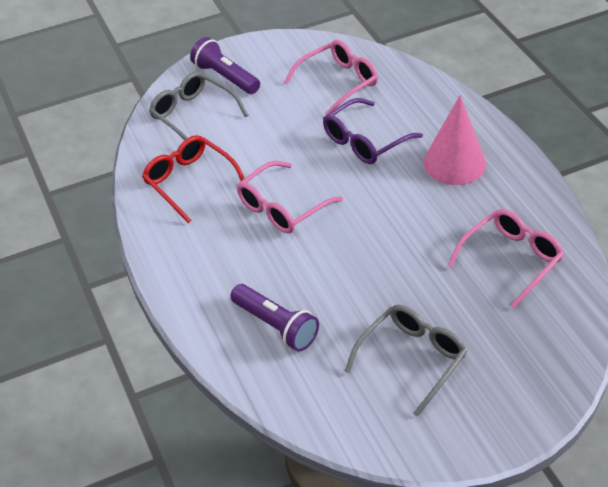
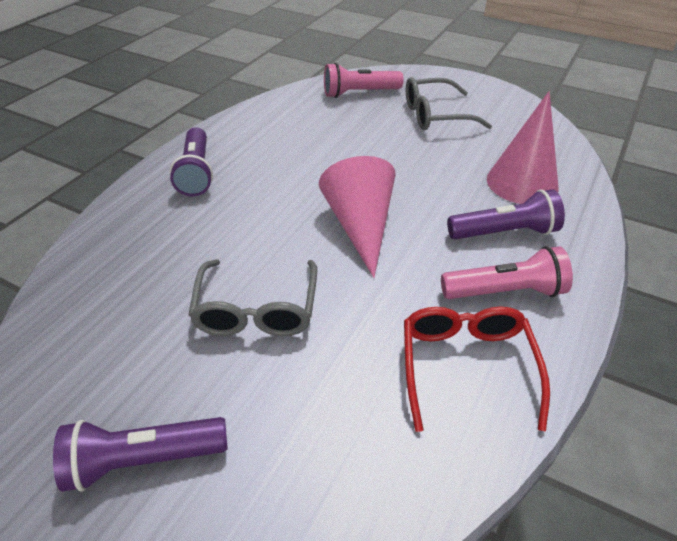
pink cone: 1 -> 2
pink flashlight: 0 -> 2
pink glasses: 3 -> 0
purple flashlight: 2 -> 3
purple glasses: 1 -> 0

